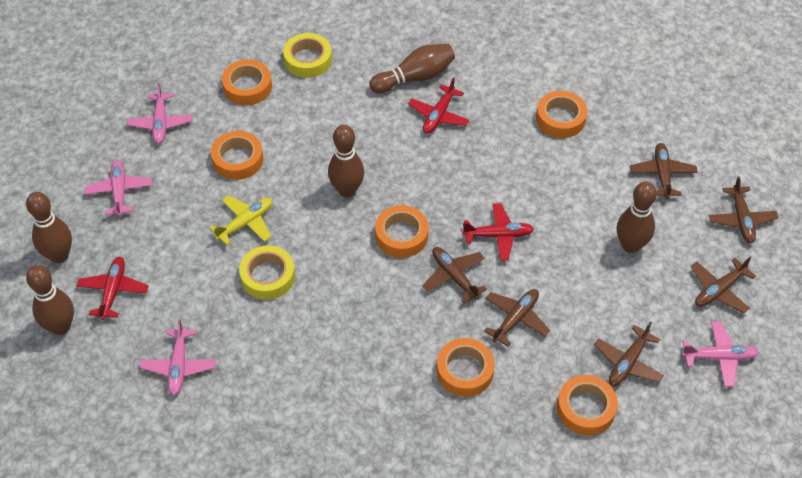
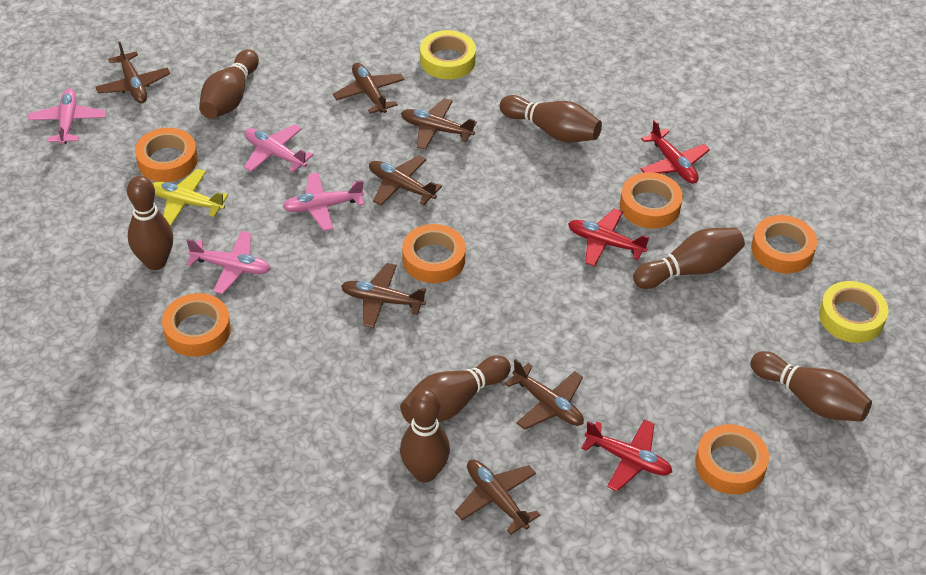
brown bowling pin: 5 -> 7
brown plane: 6 -> 7

